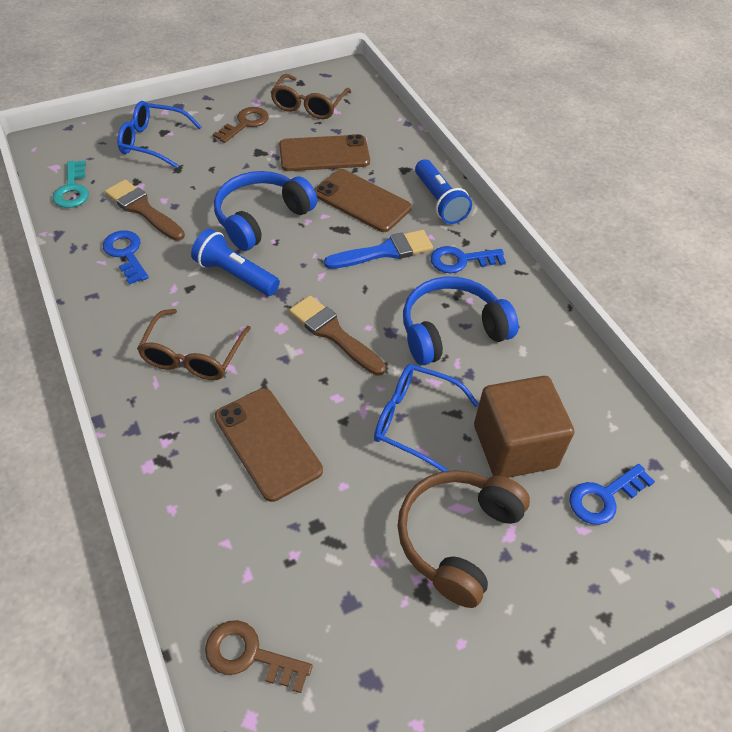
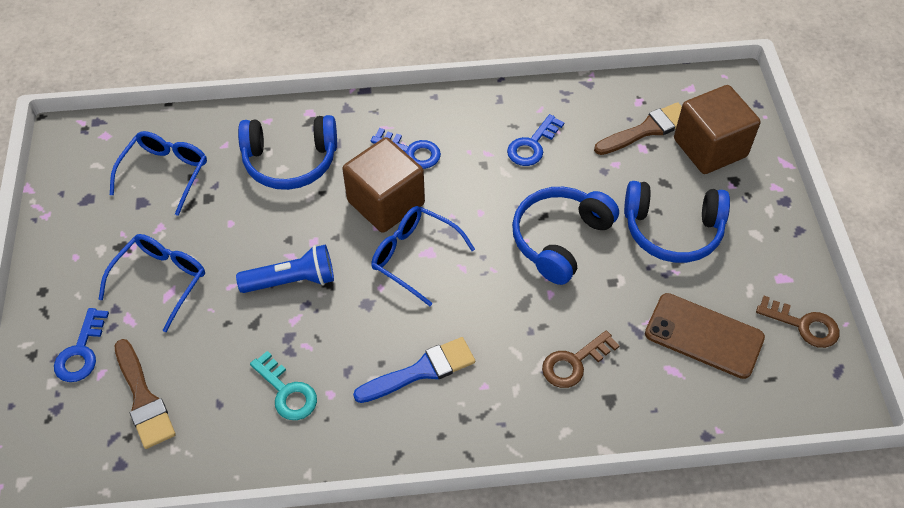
blue flashlight: 2 -> 1
blue glasses: 2 -> 3
blue headphones: 2 -> 3
brown cube: 1 -> 2
brown glasses: 2 -> 0
brown headphones: 1 -> 0
brown phone: 3 -> 1

